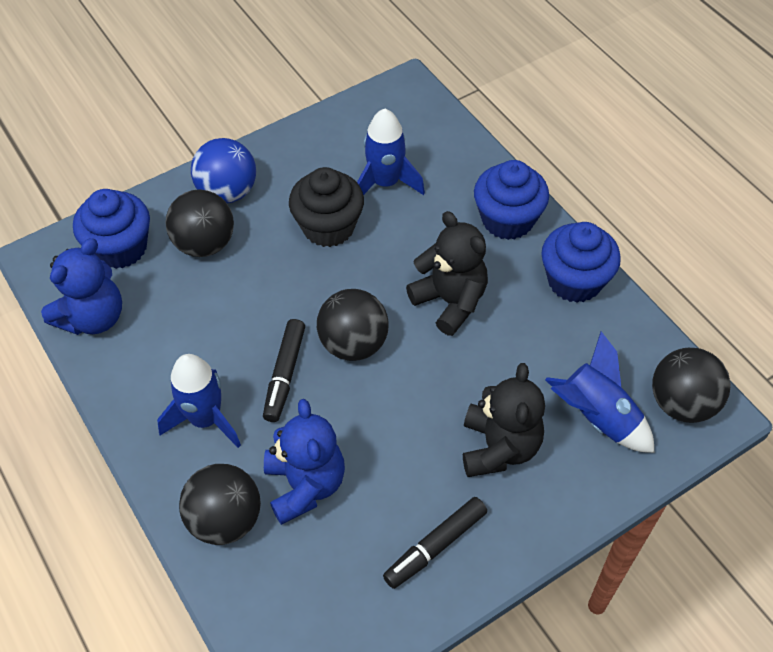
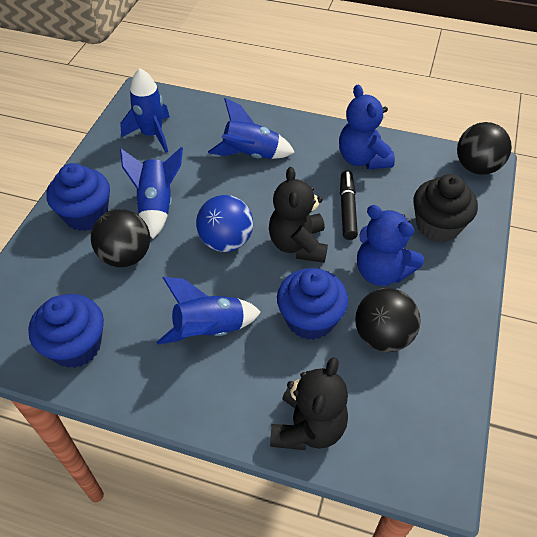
black ball: 4 -> 3
black marker: 2 -> 1
blue rocket: 3 -> 4

